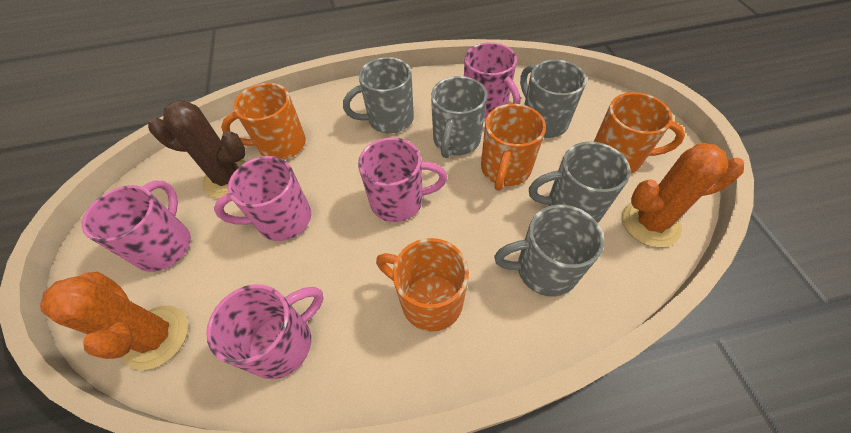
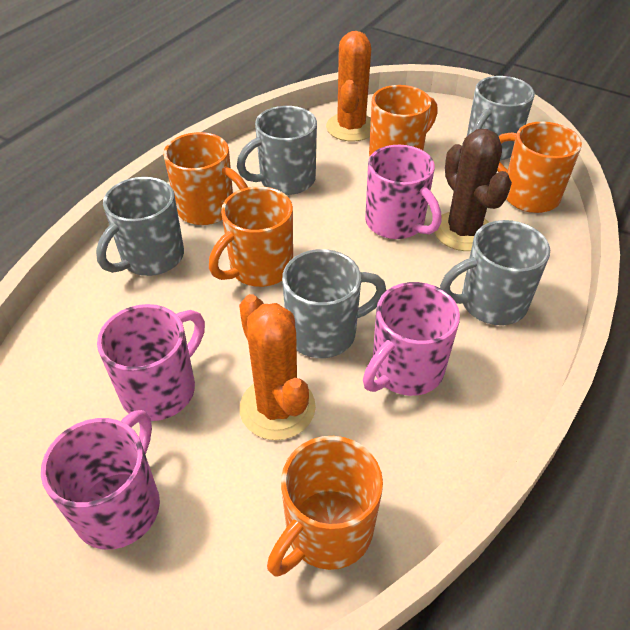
orange mug: 4 -> 5
pink mug: 5 -> 4

